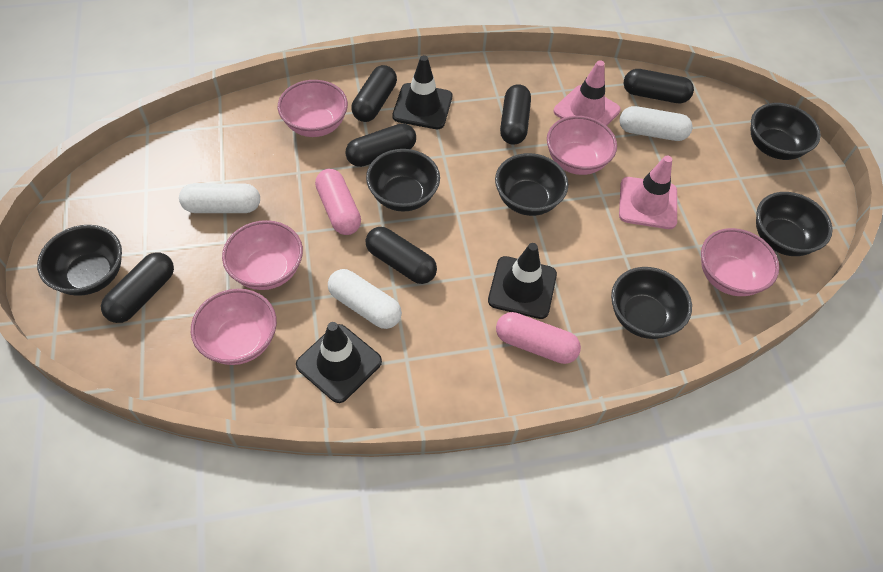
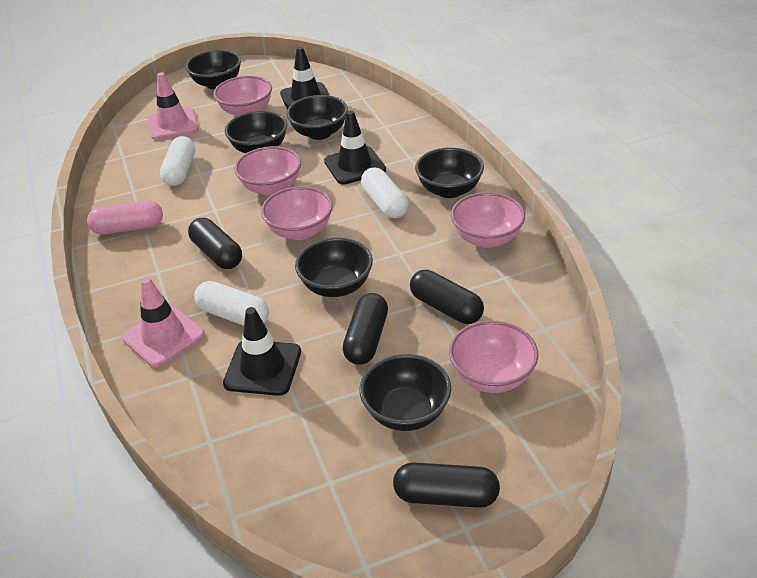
black capsule: 6 -> 4
pink capsule: 2 -> 1

